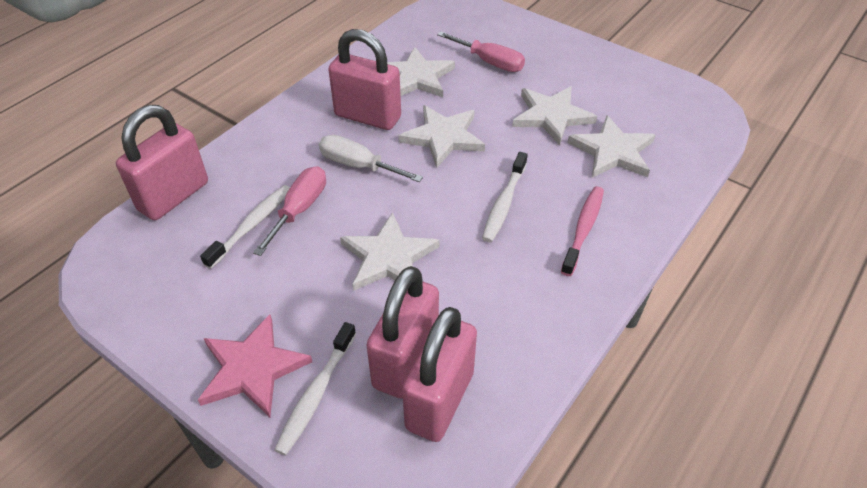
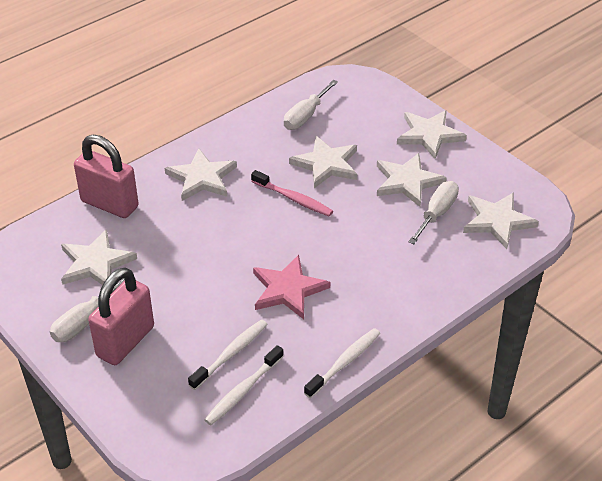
pink padlock: 4 -> 2
pink screwdriver: 2 -> 0
white screwdriver: 1 -> 3
white star: 5 -> 6

